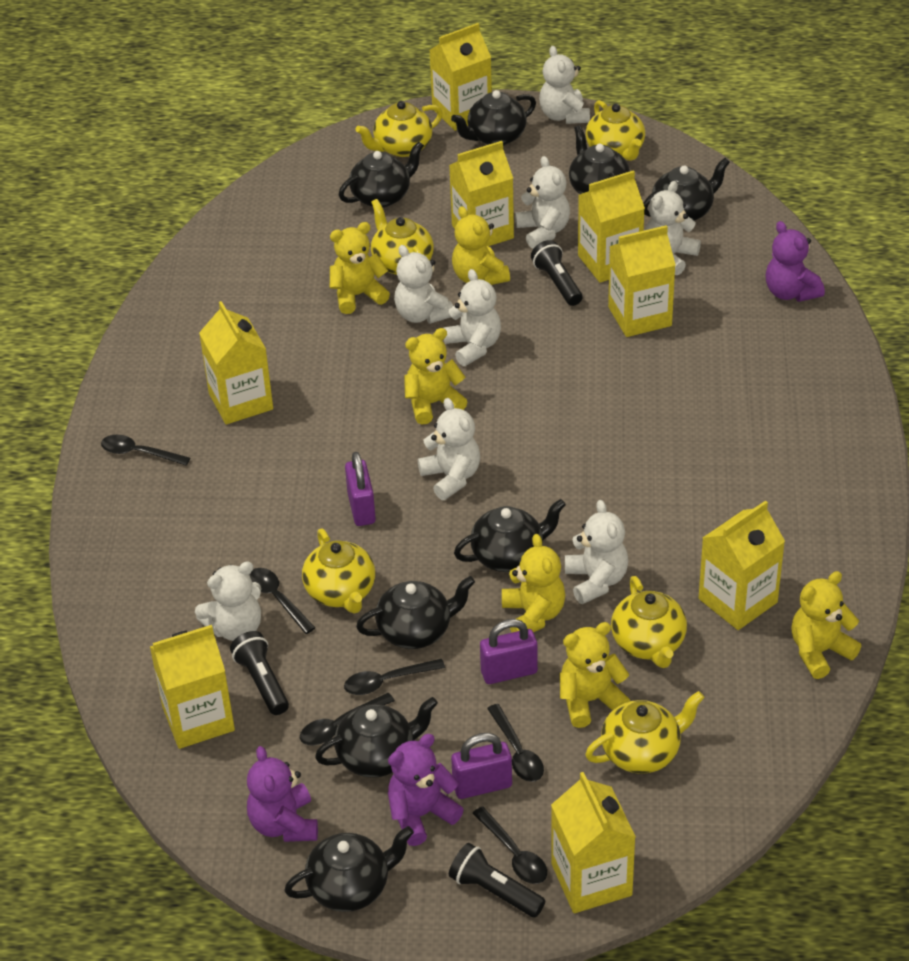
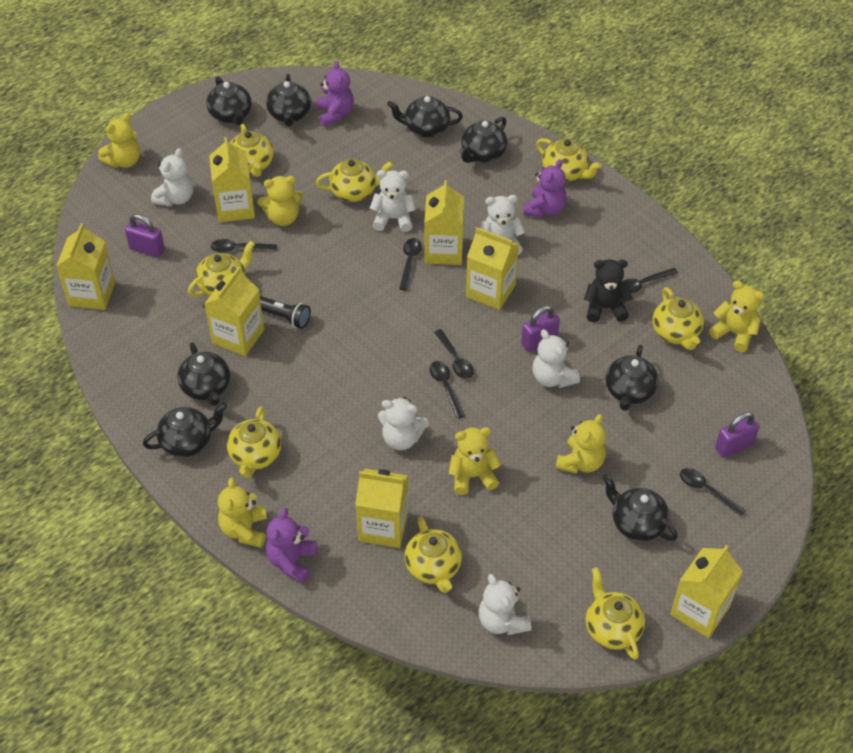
black flashlight: 3 -> 1
black teddy bear: 0 -> 1
white teddy bear: 8 -> 6
yellow carton: 8 -> 7
yellow teapot: 6 -> 8

